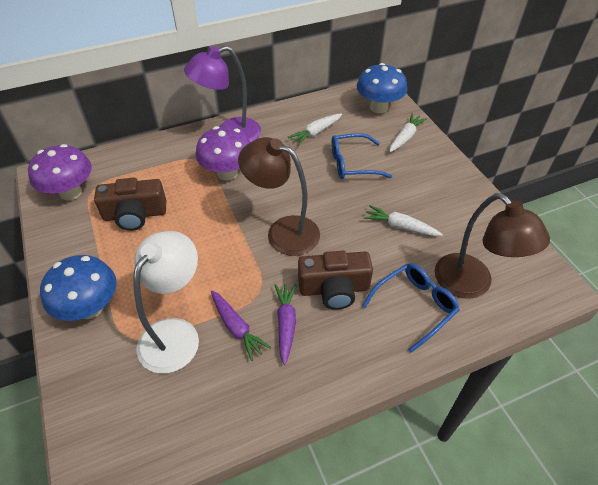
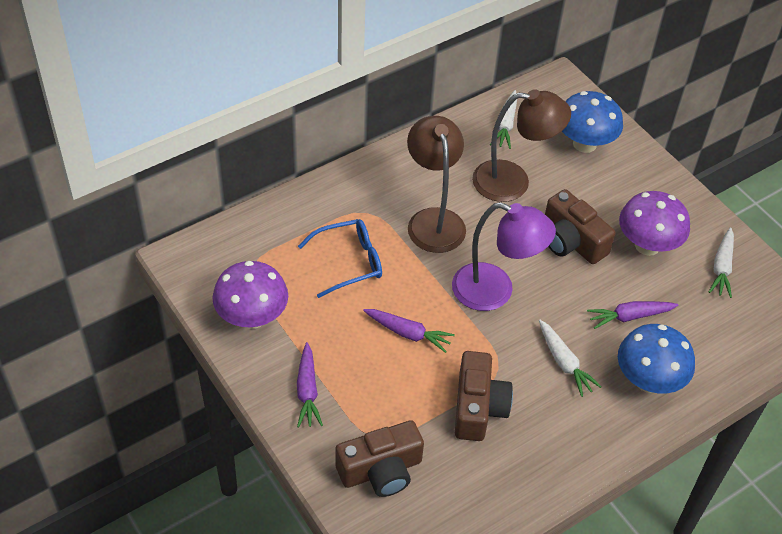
blue glasses: 2 -> 1
brown camera: 2 -> 3
purple carrot: 2 -> 3
white lamp: 1 -> 0

